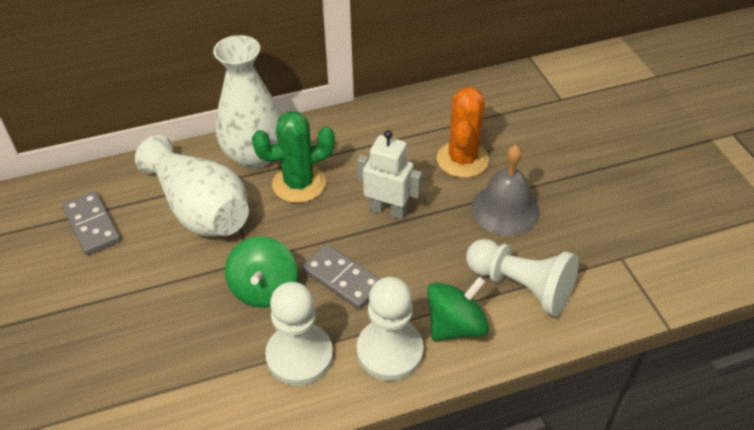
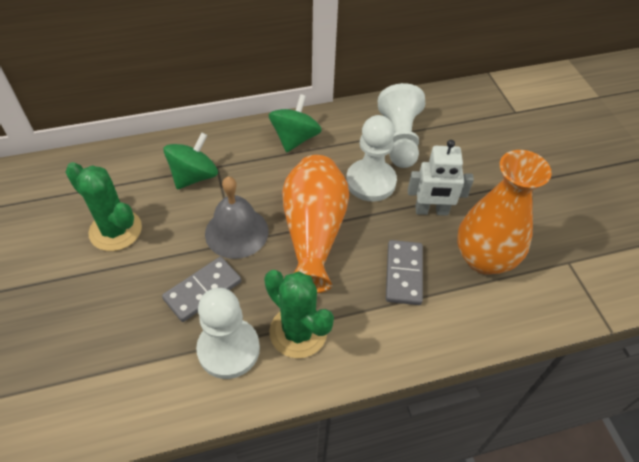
green cactus: 1 -> 2
orange cactus: 1 -> 0
orange vase: 0 -> 2
white vase: 2 -> 0

